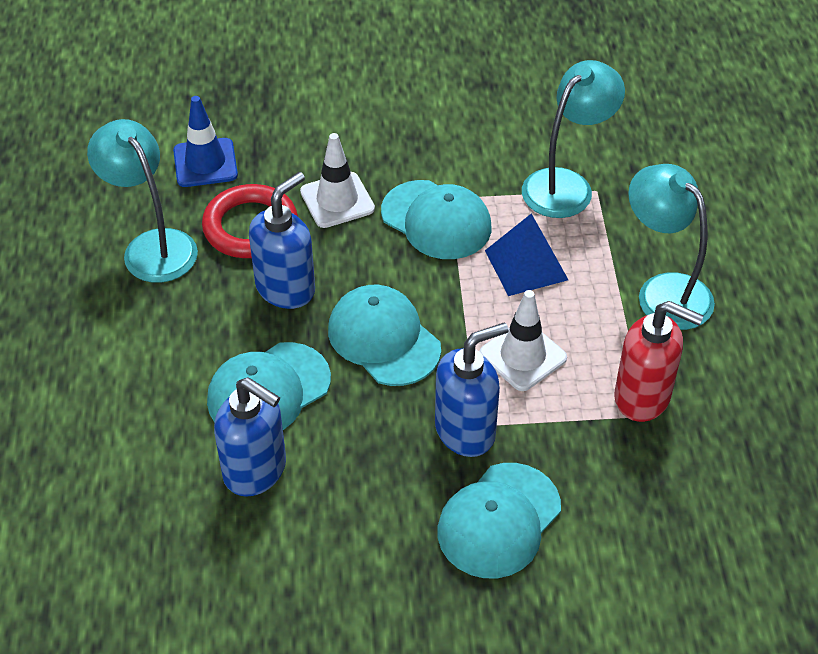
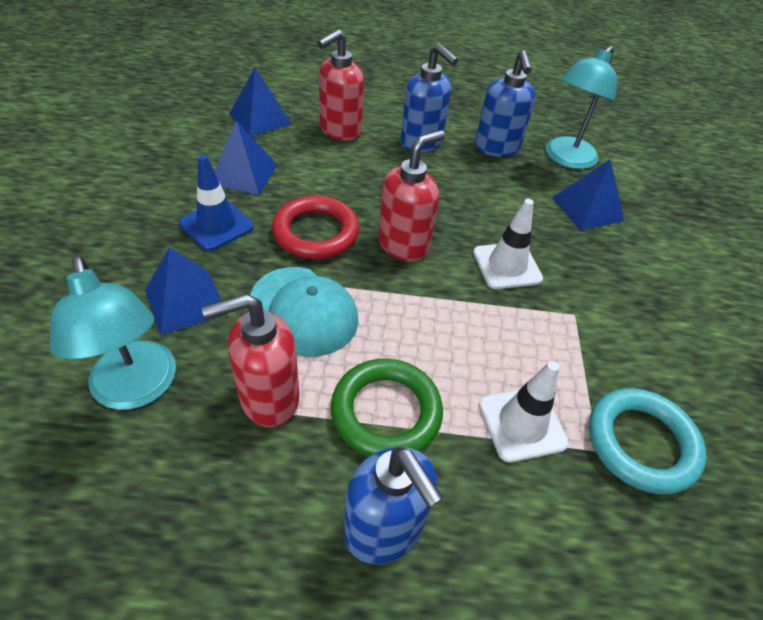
blue pyramid: 1 -> 4
green ring: 0 -> 1
red soap dispenser: 1 -> 3
turquoise cap: 4 -> 1
turquoise lamp: 3 -> 2
turquoise ring: 0 -> 1

